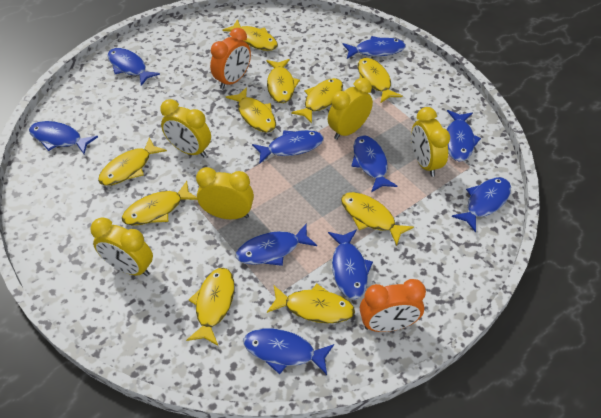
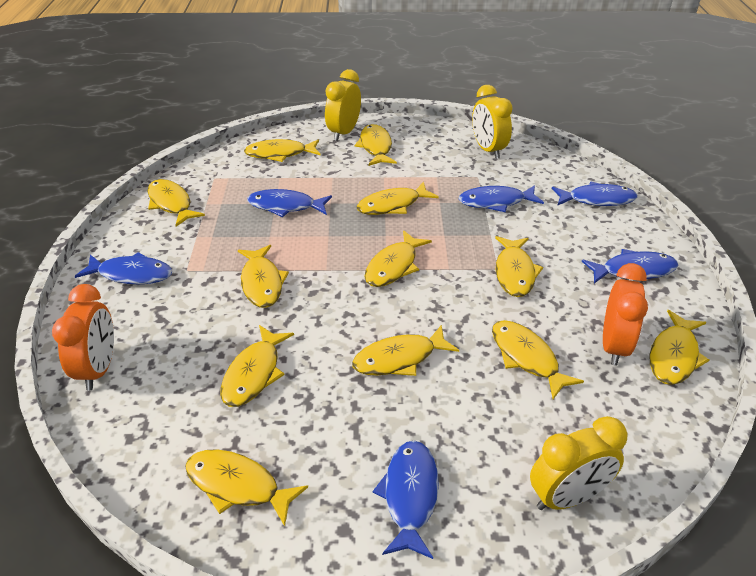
blue fish: 10 -> 6
yellow clock: 5 -> 3
yellow fish: 10 -> 12

